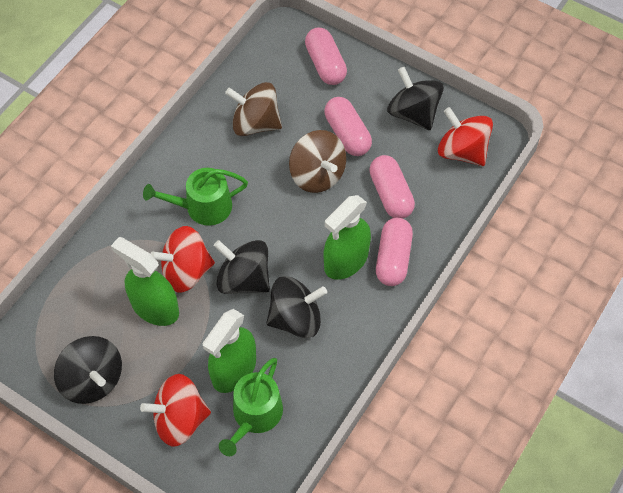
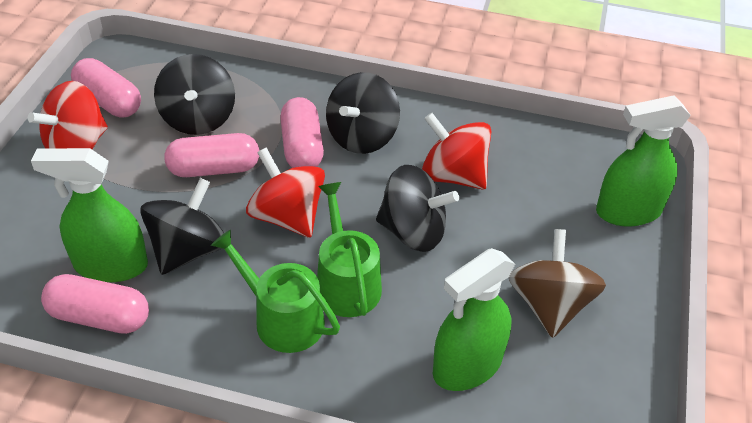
brown spinning top: 2 -> 1

